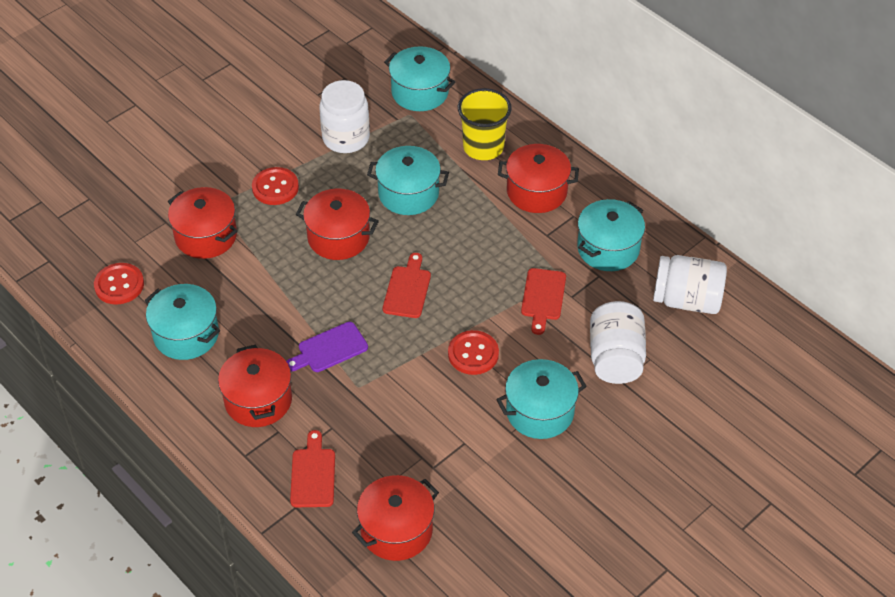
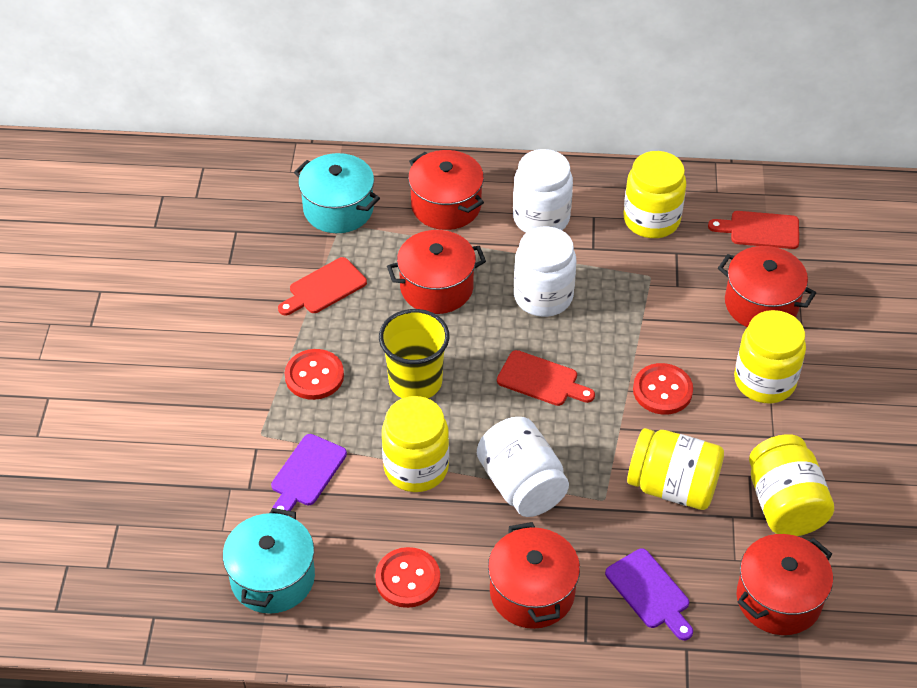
purple cutting board: 1 -> 2
turquoise pot: 5 -> 2
yellow jar: 0 -> 5

